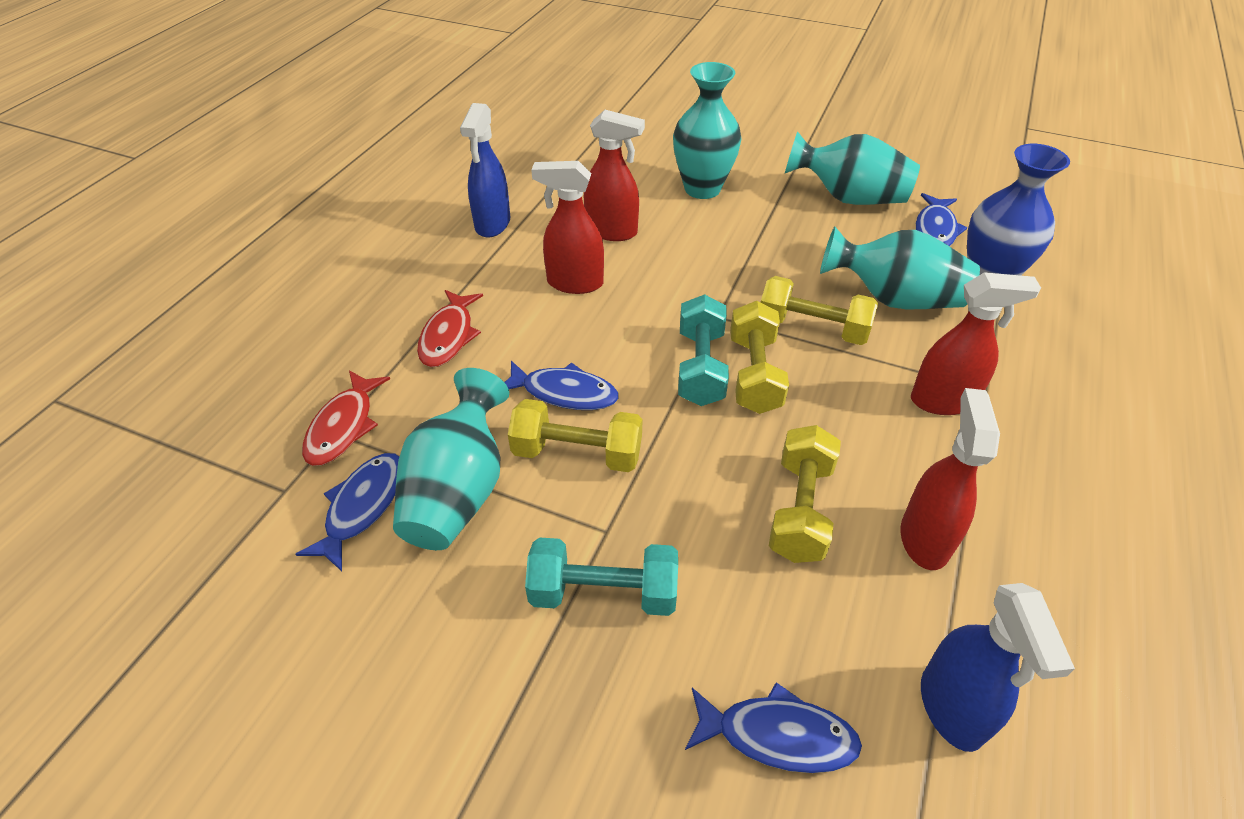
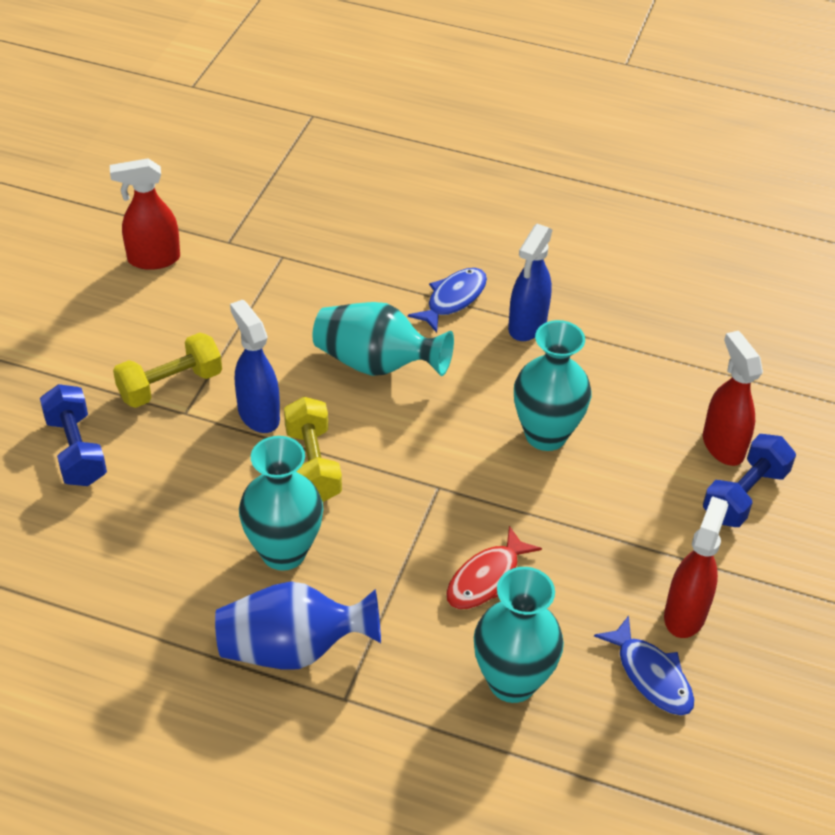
blue dumbbell: 0 -> 2
blue fish: 4 -> 2
red fish: 2 -> 1
red spray bottle: 4 -> 3
turquoise dumbbell: 2 -> 0
yellow dumbbell: 4 -> 2

